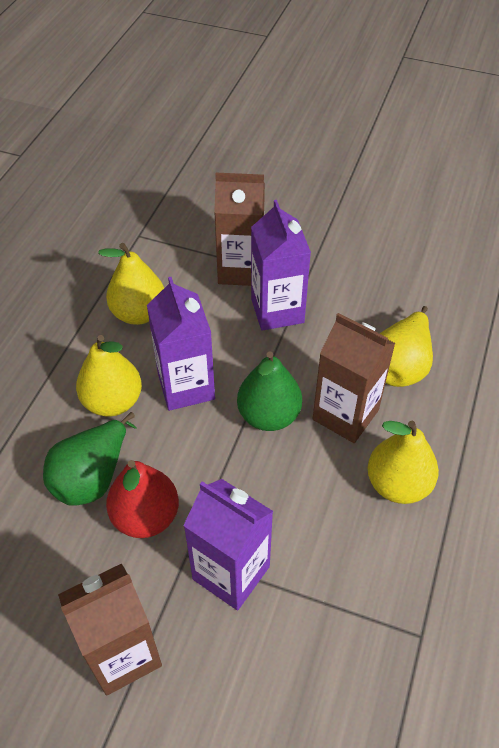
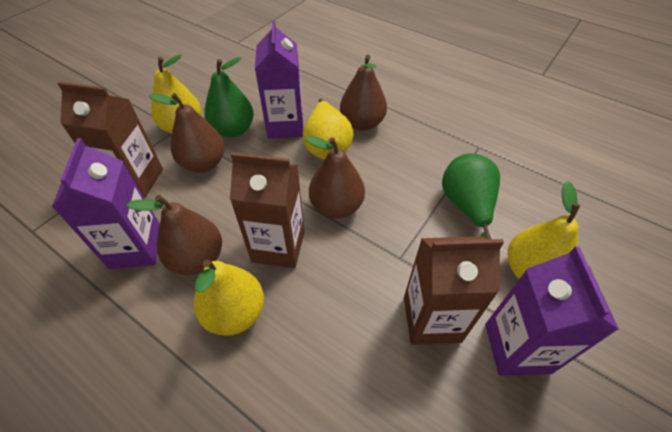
brown pear: 0 -> 4
red pear: 1 -> 0

